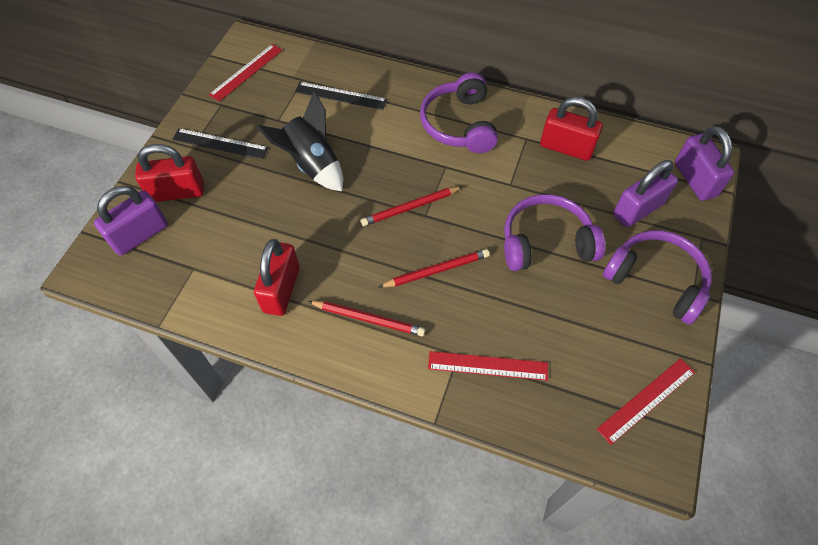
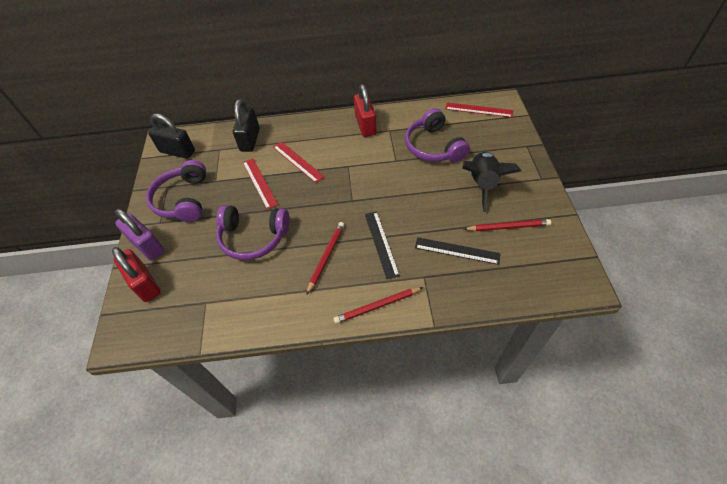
black padlock: 0 -> 2
purple padlock: 3 -> 1
red padlock: 3 -> 2

